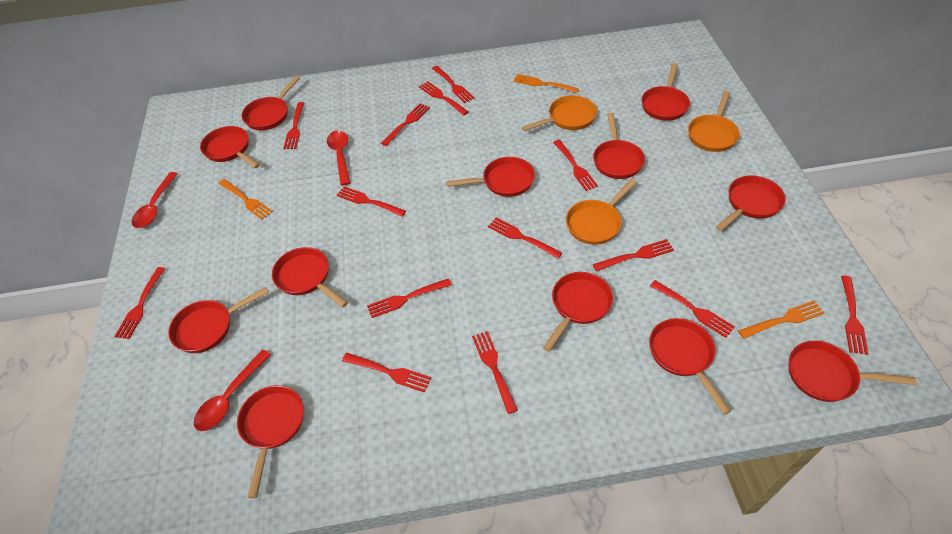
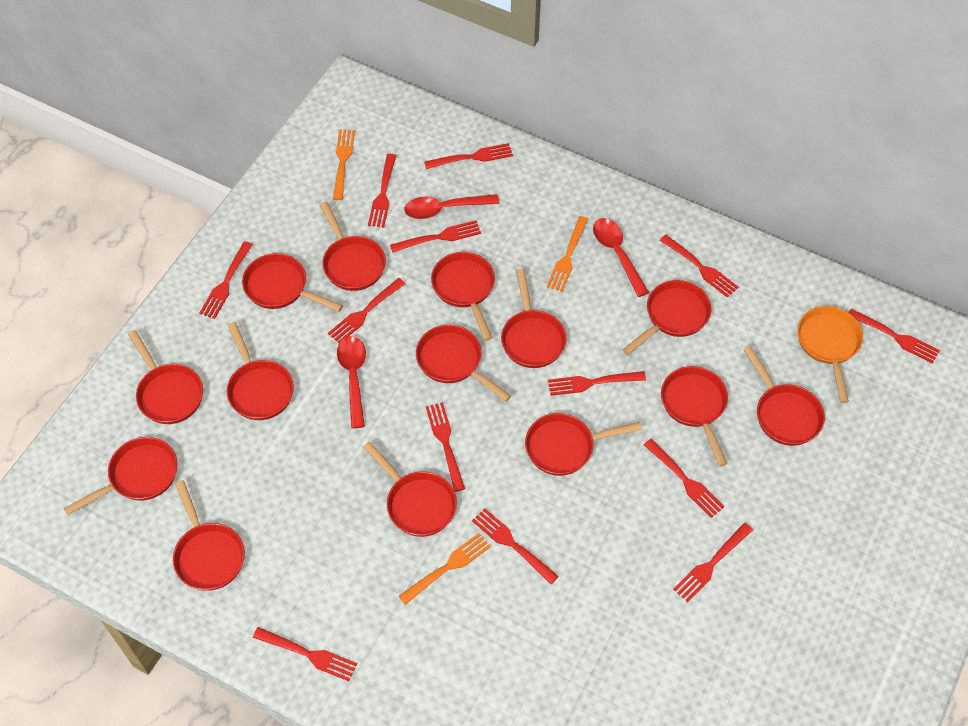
orange pan: 3 -> 1
red fork: 14 -> 13
red pan: 12 -> 14

